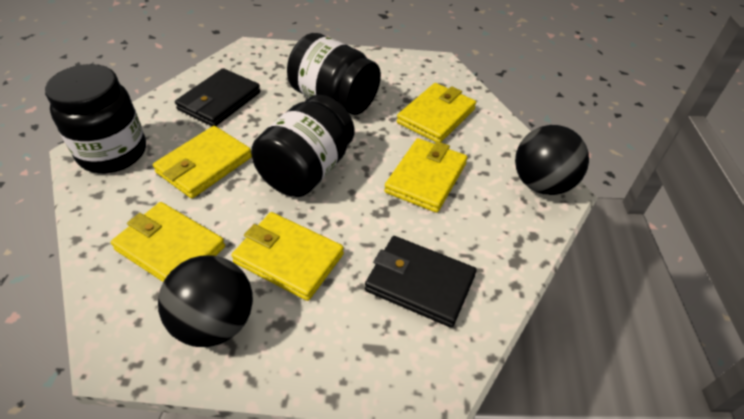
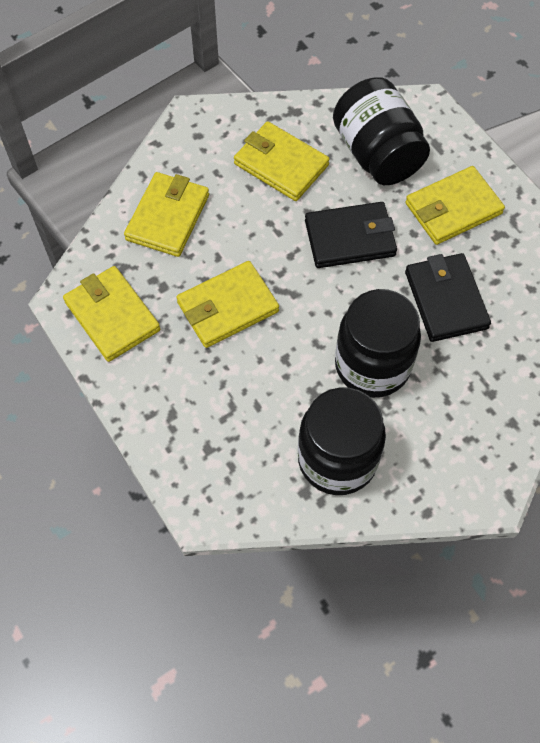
black ball: 2 -> 0

